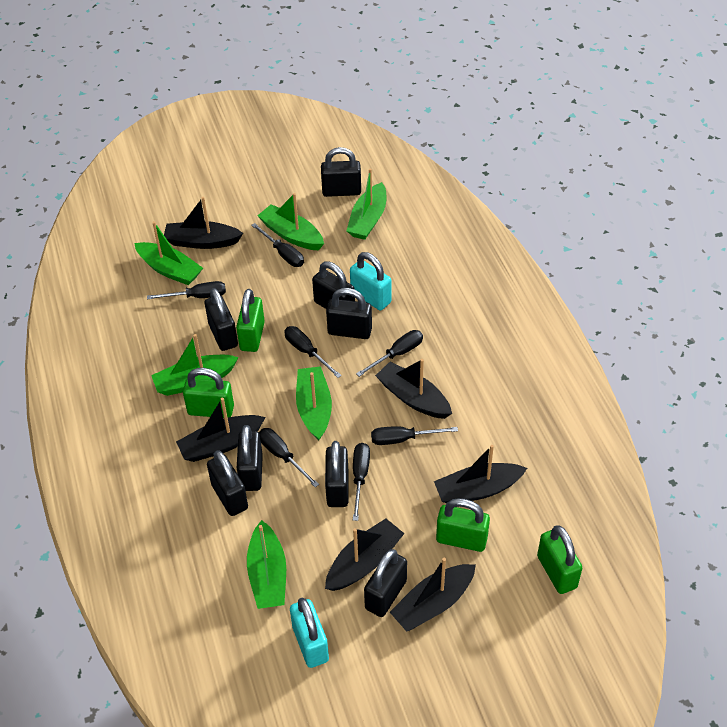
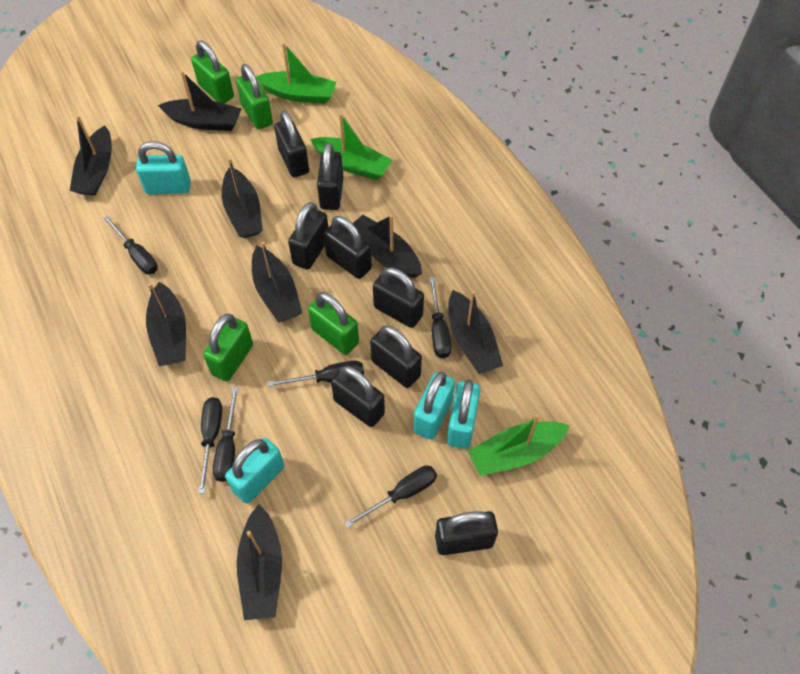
black boat: 6 -> 8
black screwdriver: 7 -> 6
green boat: 6 -> 3
turquoise padlock: 2 -> 4

